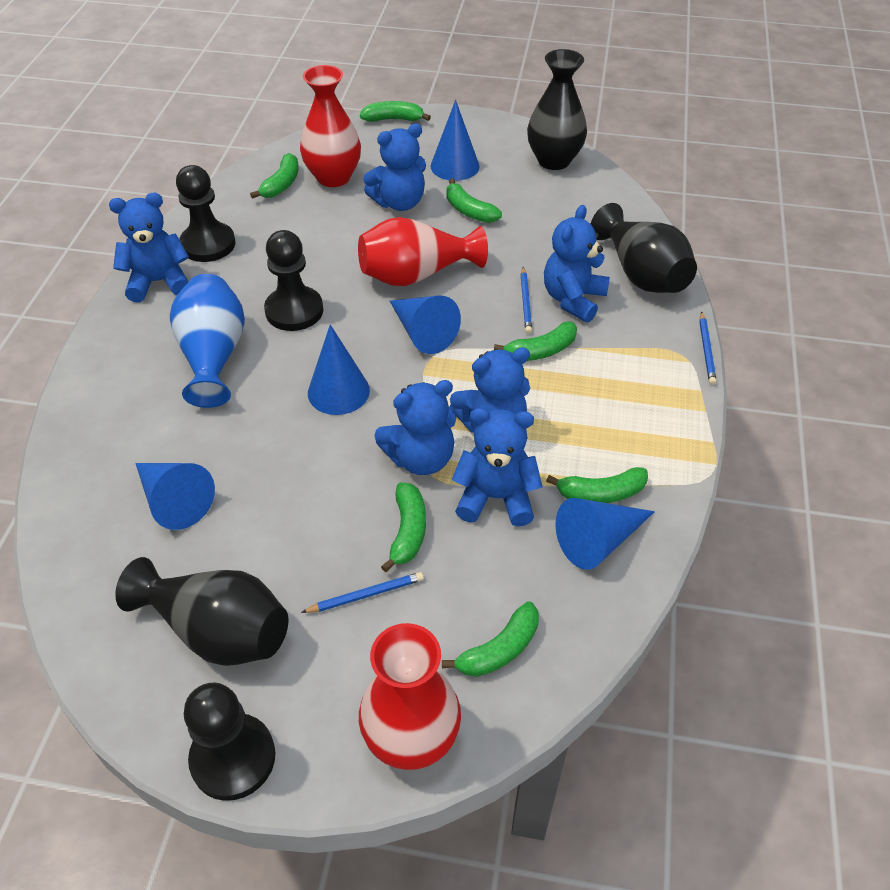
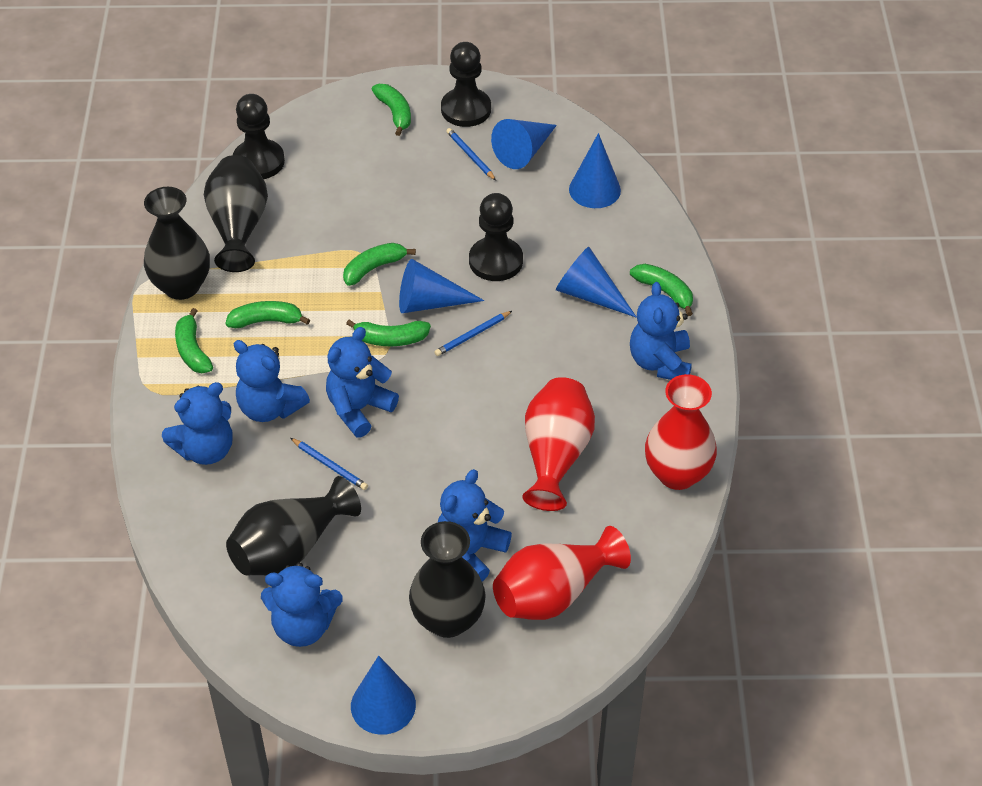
black vase: 3 -> 4
blue vase: 1 -> 0
green banana: 7 -> 6

